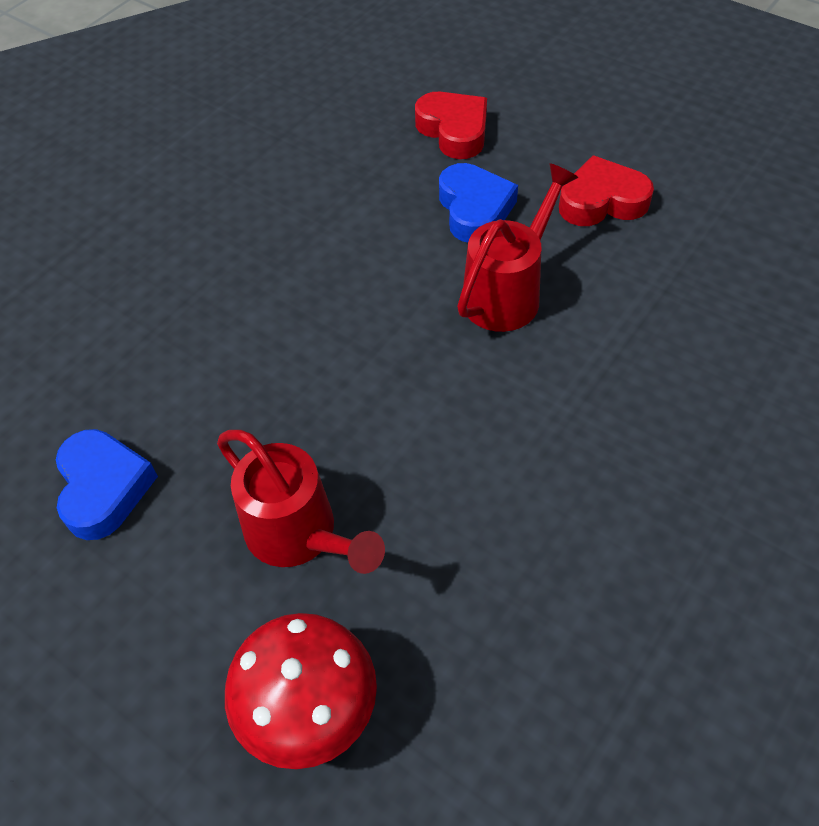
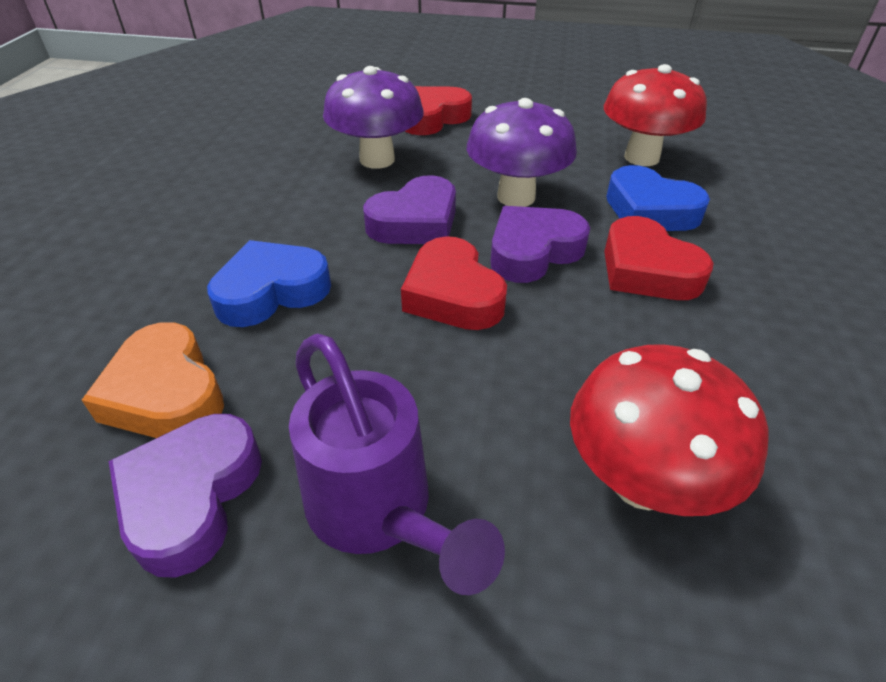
orange heart: 0 -> 1
purple heart: 0 -> 3
purple mushroom: 0 -> 2
purple watering can: 0 -> 1
red heart: 2 -> 3
red mushroom: 1 -> 2
red watering can: 2 -> 0

